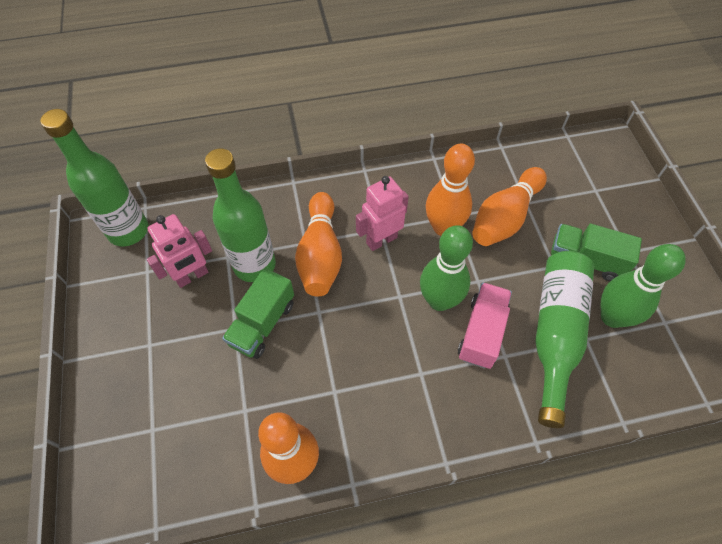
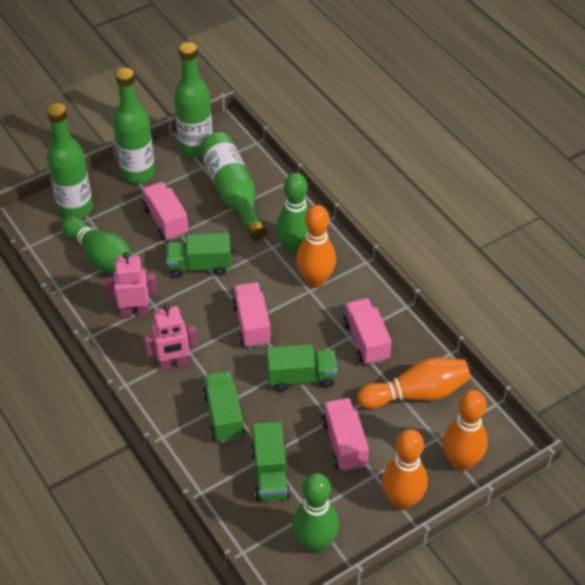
green bottle: 3 -> 4
green bowling pin: 2 -> 3
green truck: 2 -> 4
pink truck: 1 -> 4

